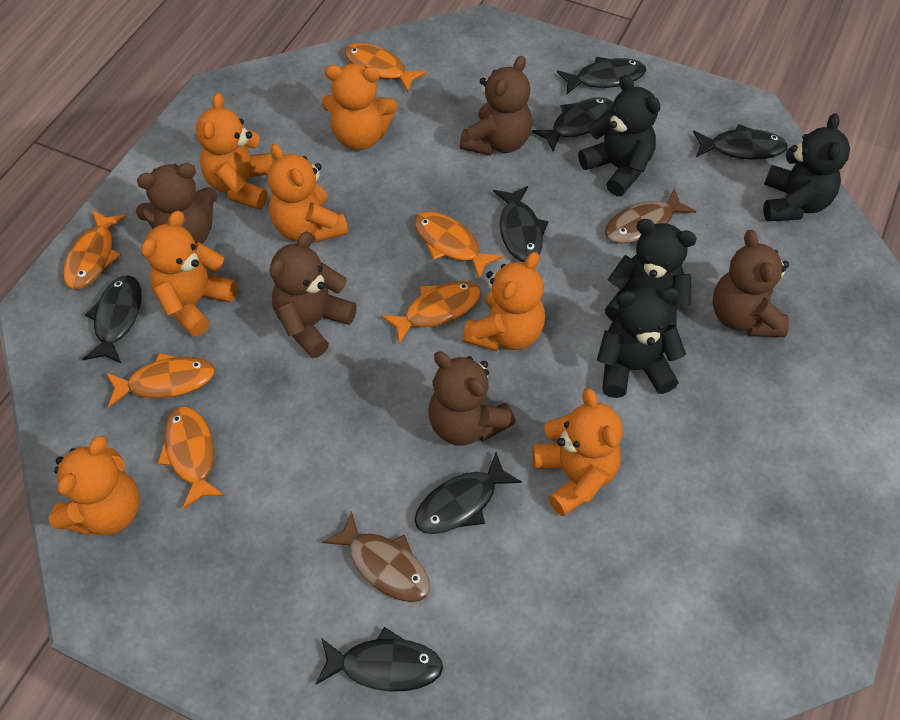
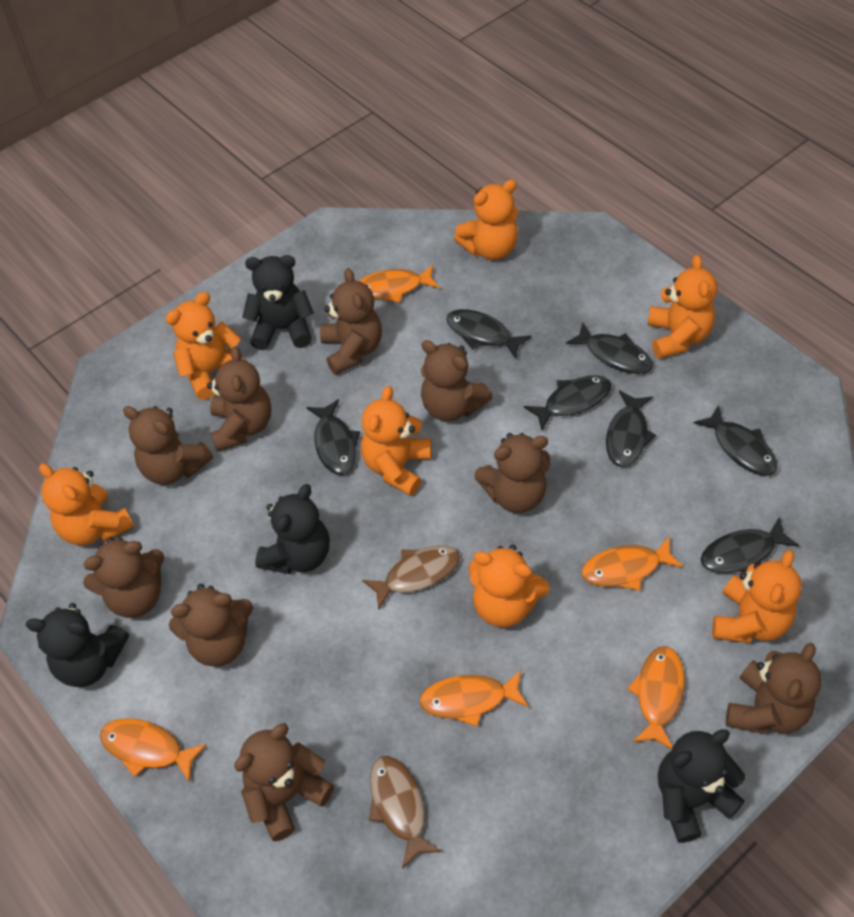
brown teddy bear: 5 -> 9
orange fish: 6 -> 5

